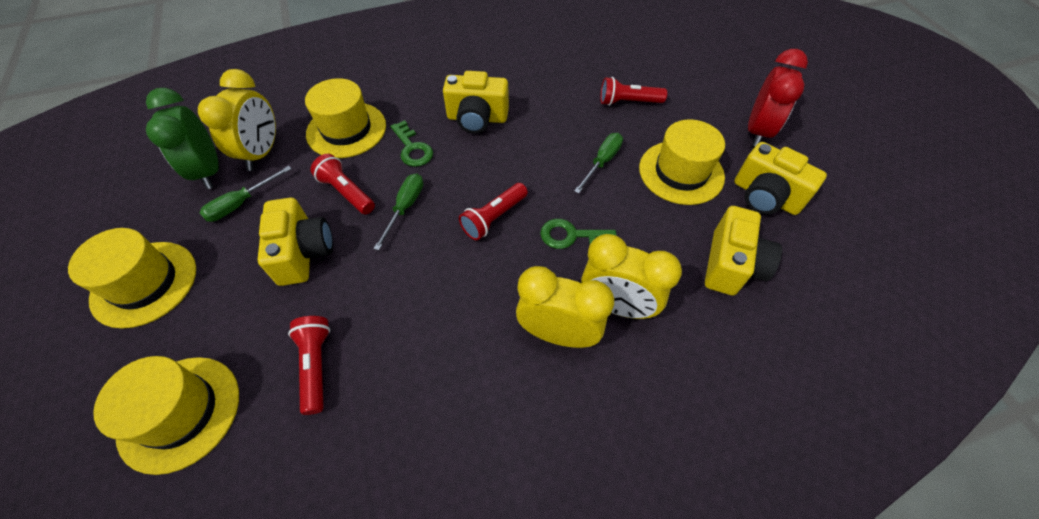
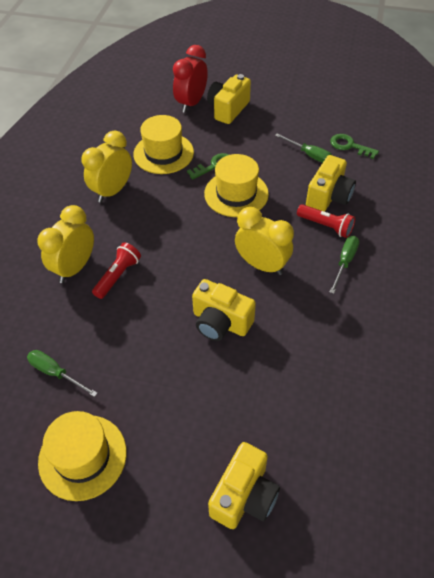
green clock: 1 -> 0
red flashlight: 4 -> 2
yellow hat: 4 -> 3

